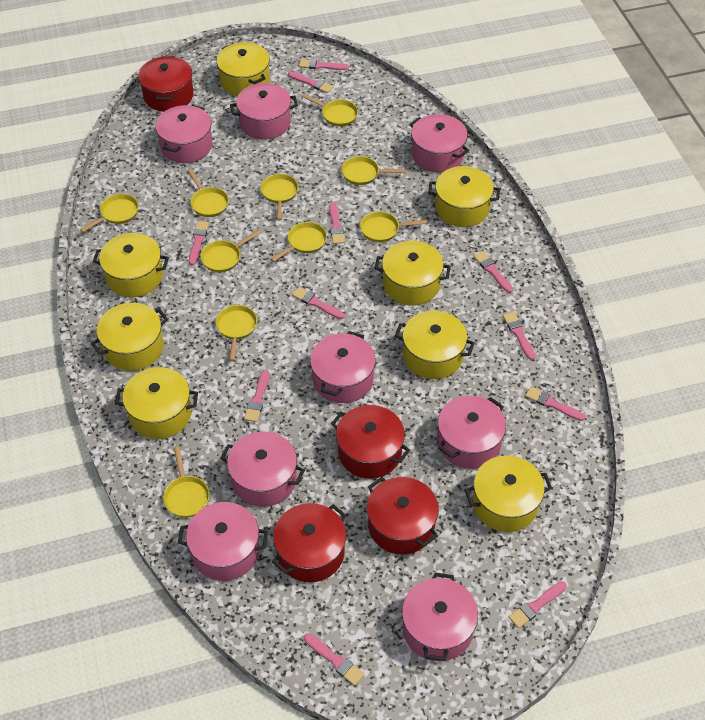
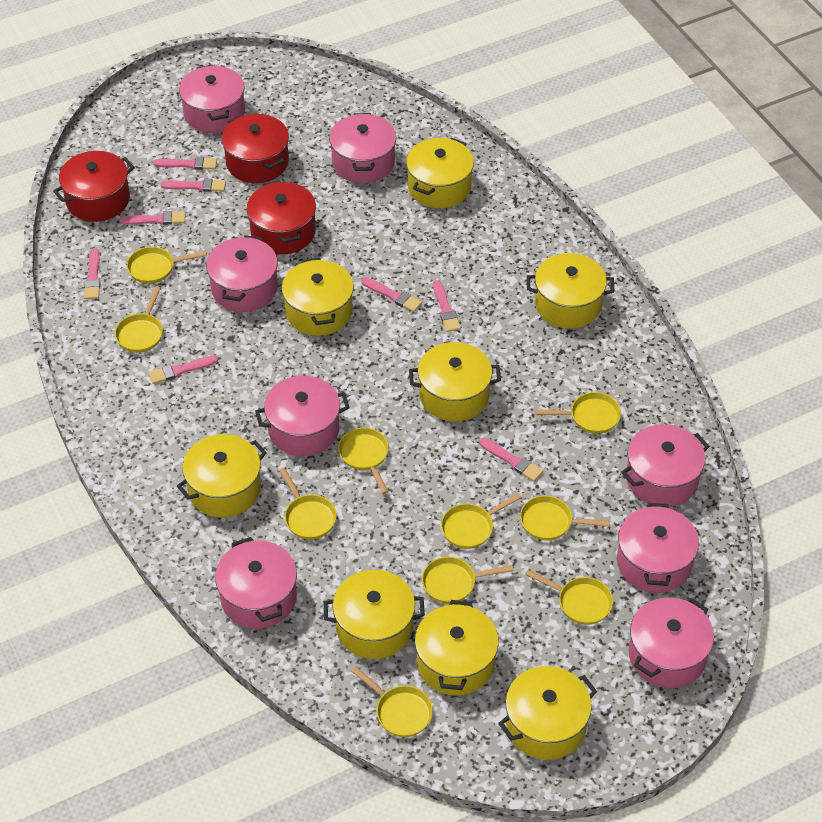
pink brush: 11 -> 8
red pot: 4 -> 3

